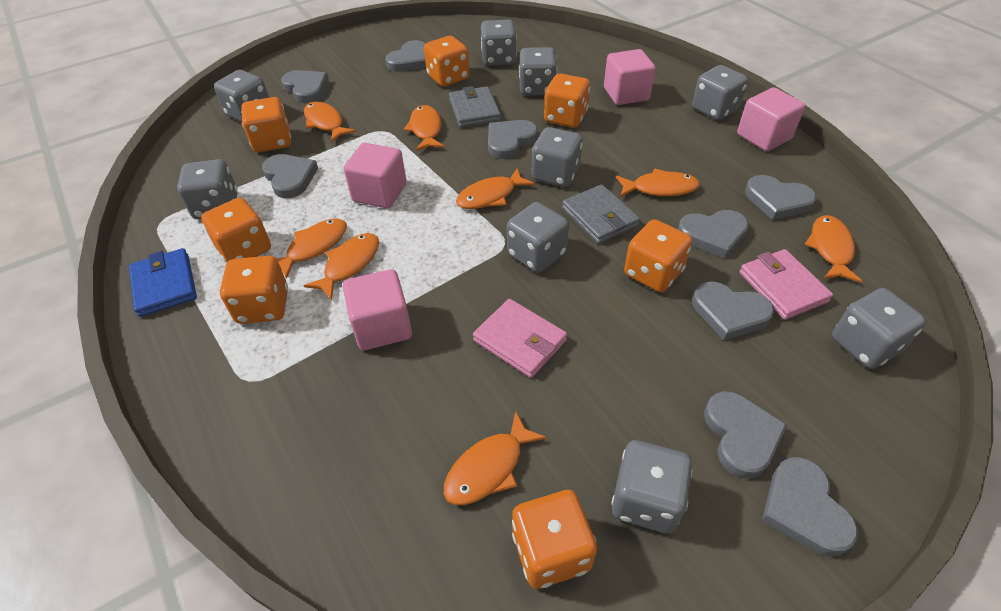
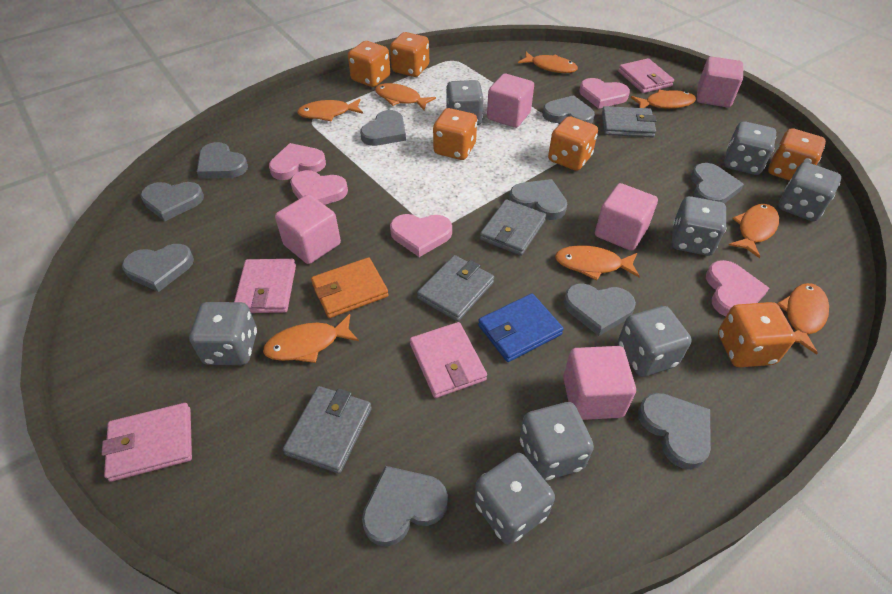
grey dice: 9 -> 8
grey heart: 9 -> 10
grey wallet: 2 -> 4
orange dice: 7 -> 6
orange wallet: 0 -> 1
pink cube: 4 -> 5
pink heart: 0 -> 5
pink wallet: 2 -> 4

